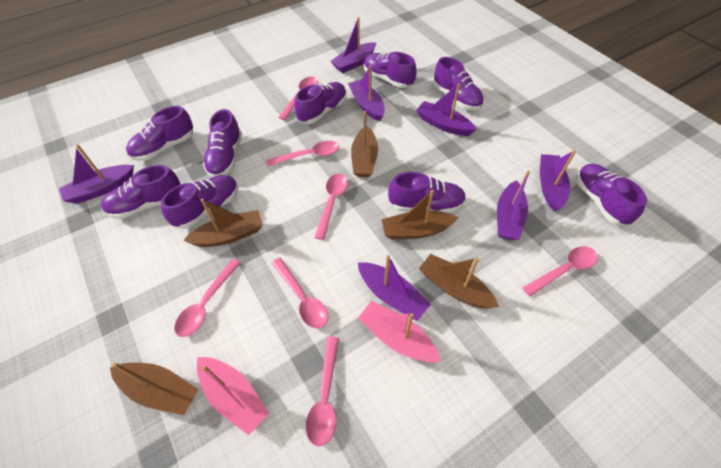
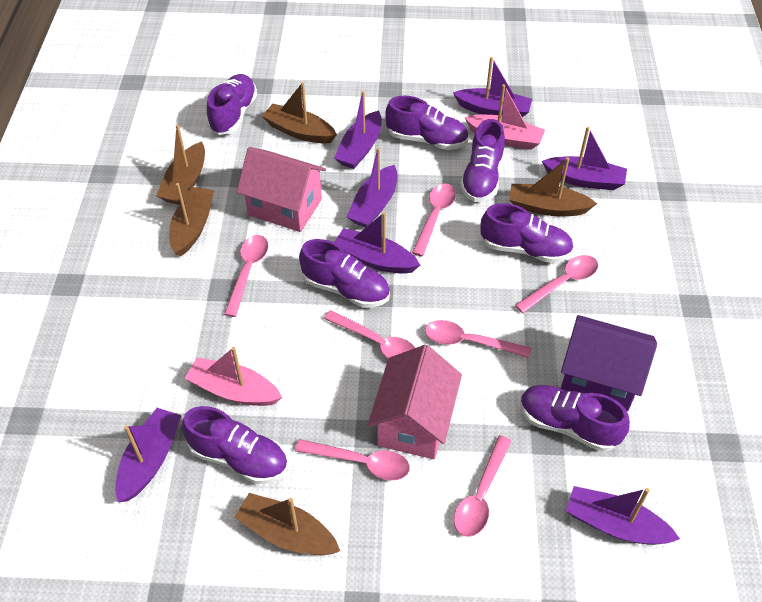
pink house: 0 -> 2
purple house: 0 -> 1
purple shoe: 9 -> 7

